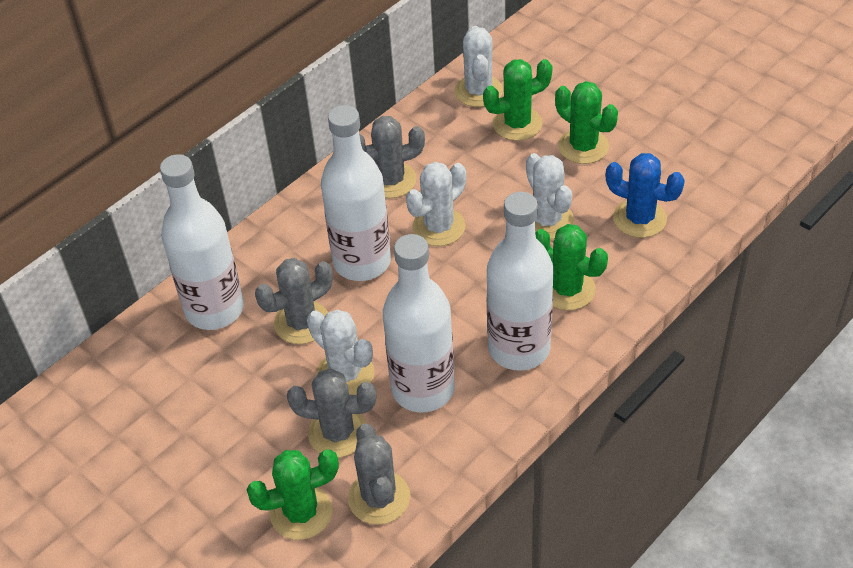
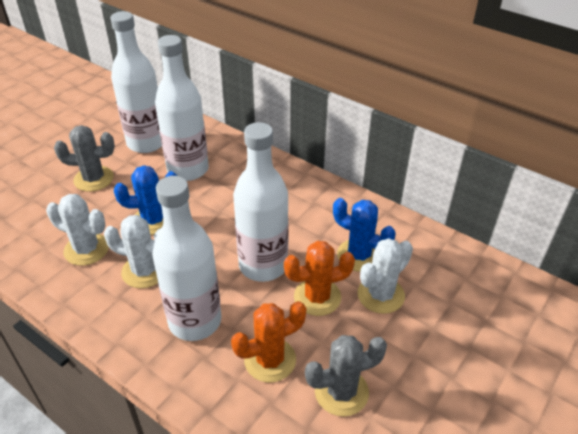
blue cactus: 1 -> 2
green cactus: 4 -> 0
grey cactus: 4 -> 2
orange cactus: 0 -> 2
white cactus: 4 -> 3

